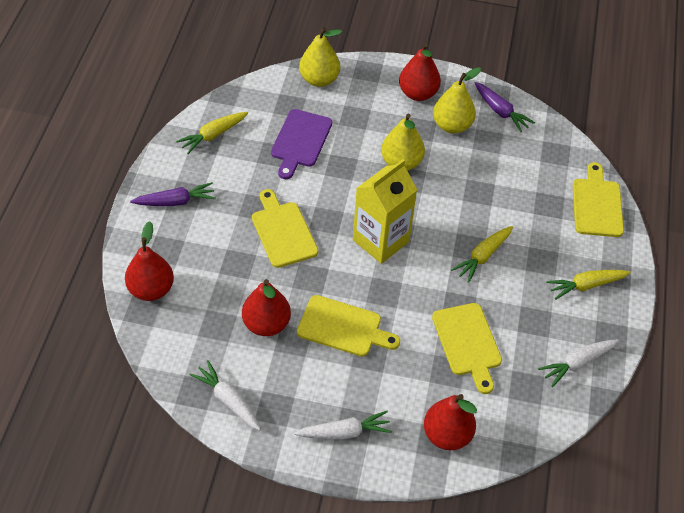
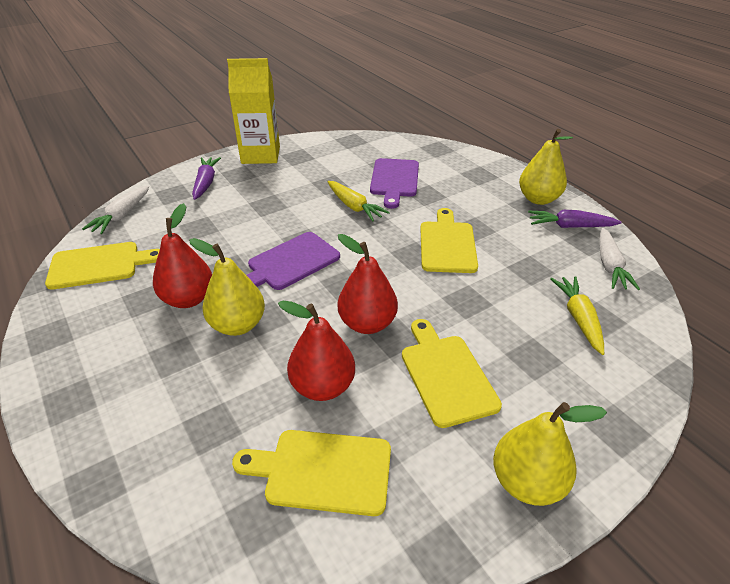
purple cutting board: 1 -> 2
red pear: 4 -> 3
white carrot: 3 -> 2
yellow carrot: 3 -> 2

